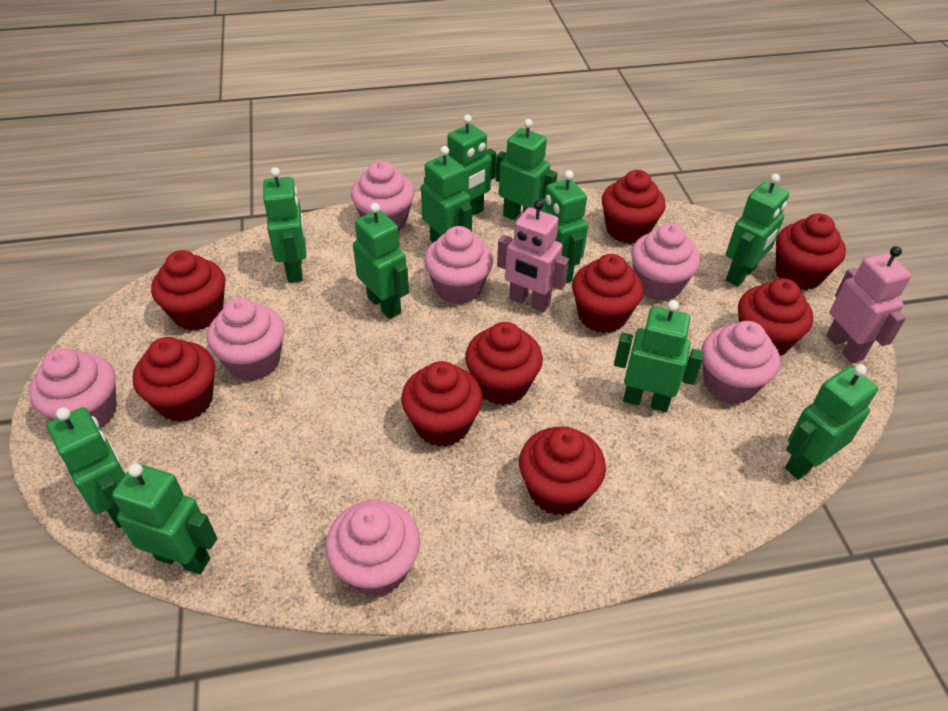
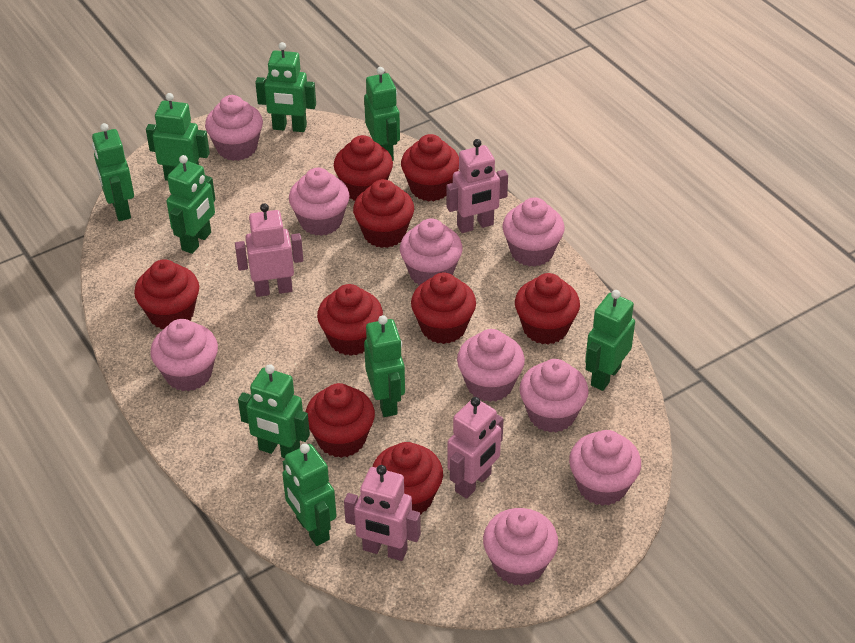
green robot: 11 -> 9
pink cupcake: 7 -> 9
pink robot: 2 -> 4

